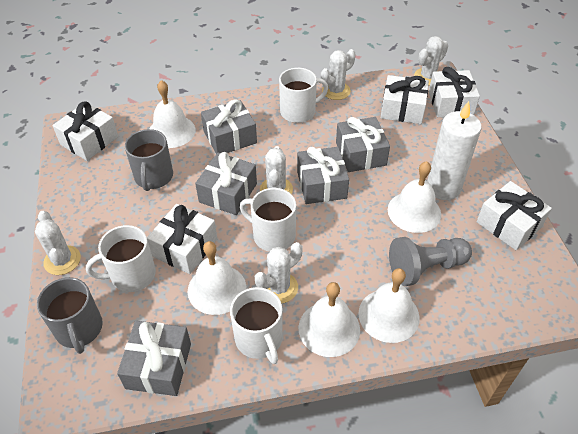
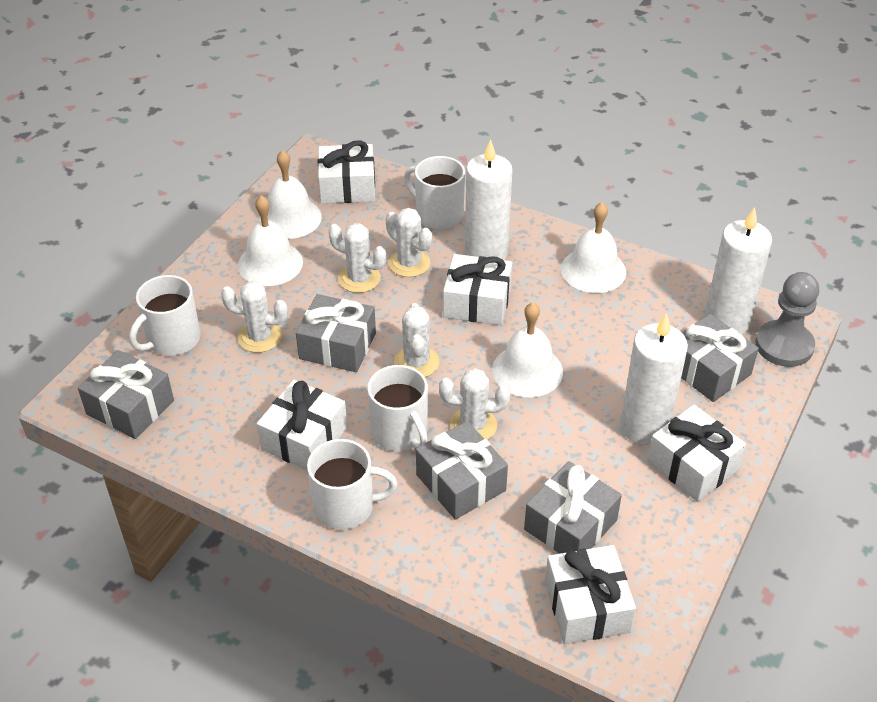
grey mug: 2 -> 0
white bell: 5 -> 4
white candle: 1 -> 3

